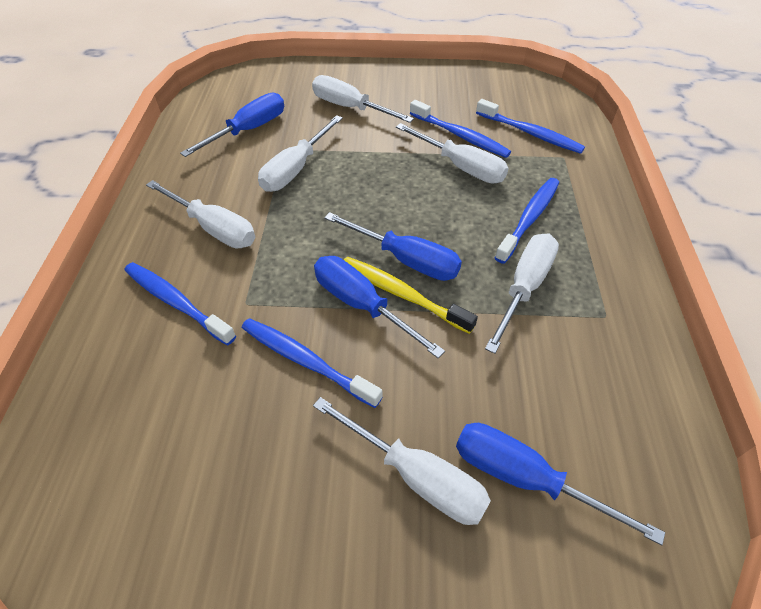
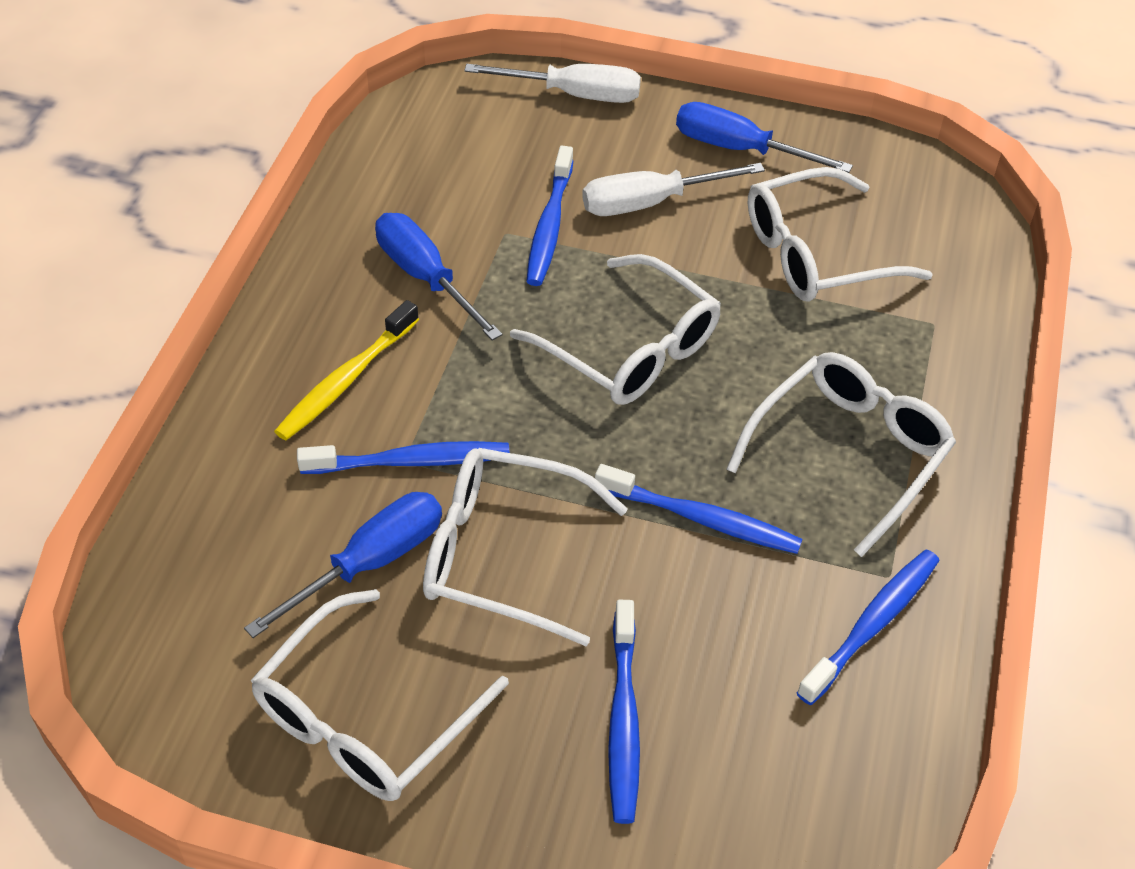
blue screwdriver: 4 -> 3
white glasses: 0 -> 5
white screwdriver: 6 -> 2

